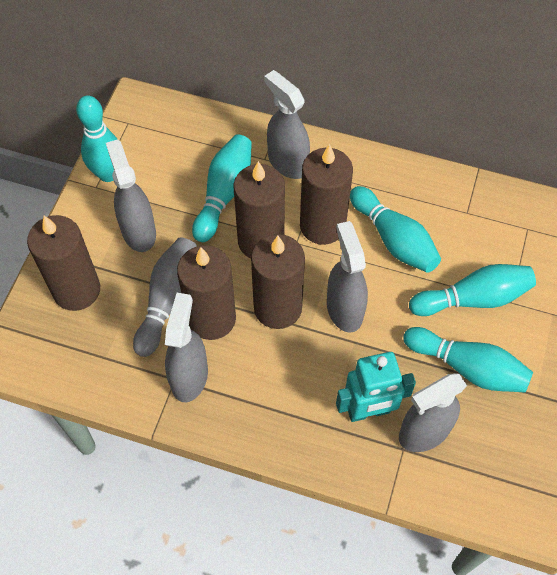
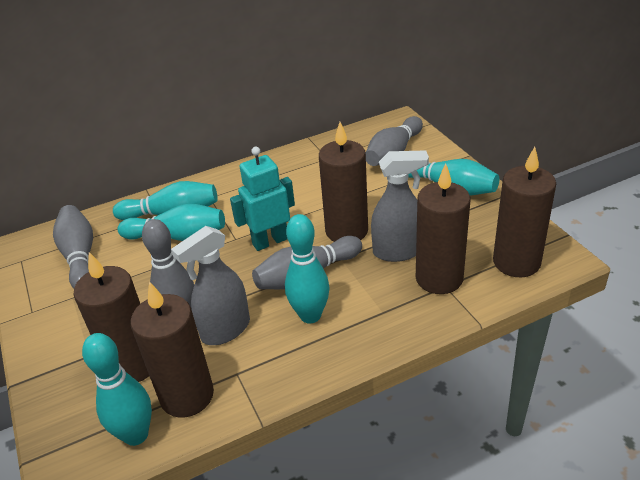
grey bowling pin: 1 -> 4
grey spray bottle: 5 -> 2

